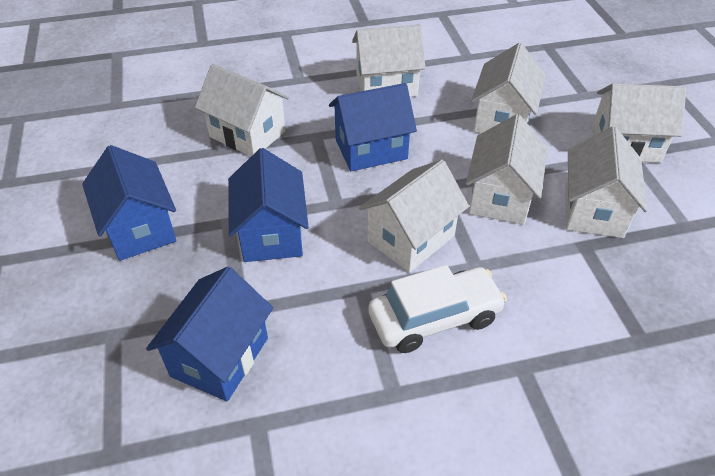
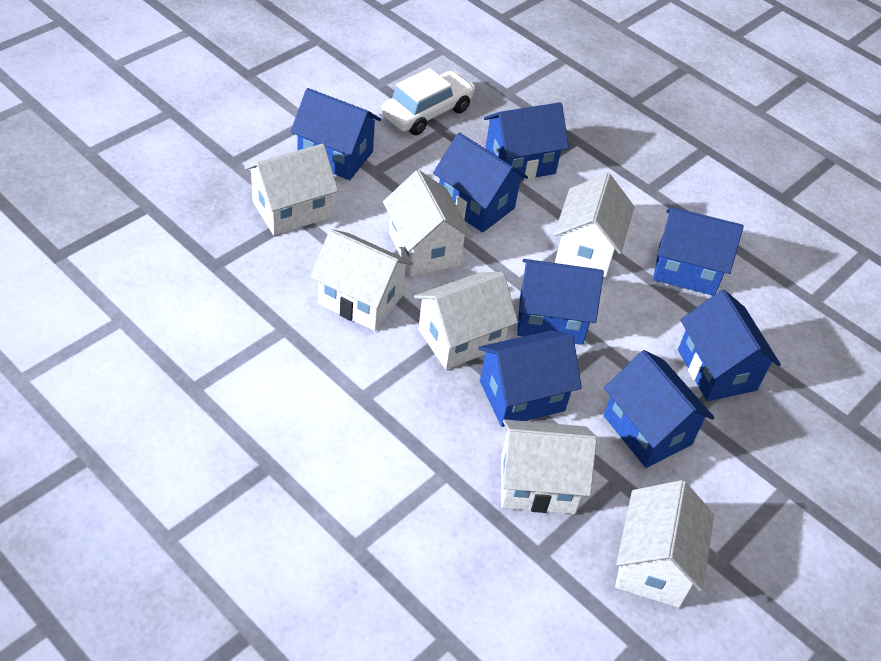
blue house: 4 -> 8

